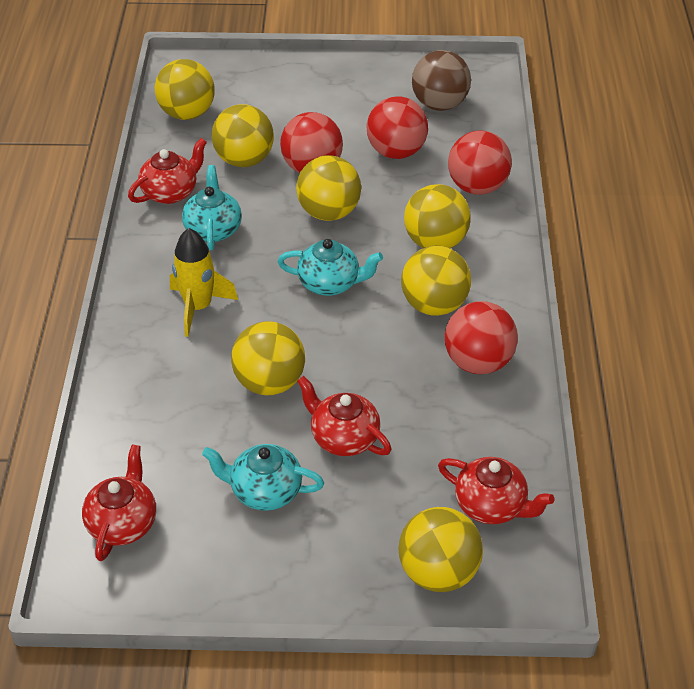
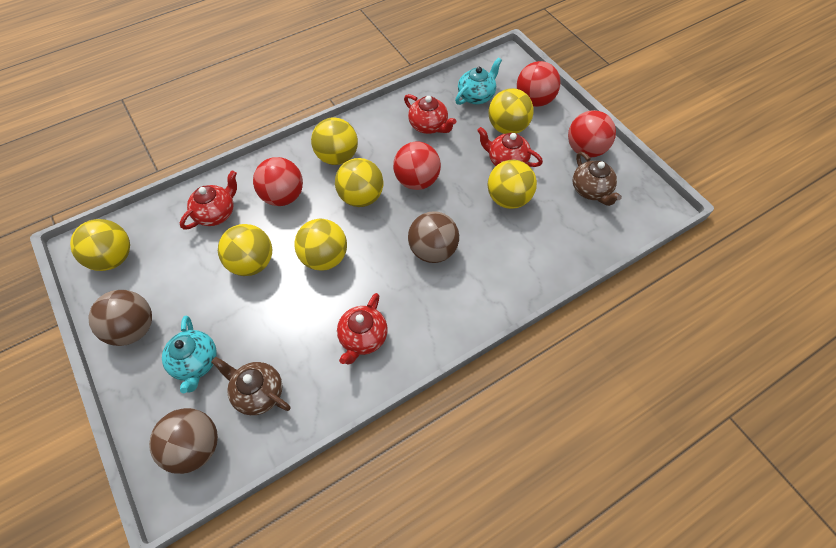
brown ball: 1 -> 3
brown teapot: 0 -> 2
turquoise teapot: 3 -> 2
yellow rocket: 1 -> 0

